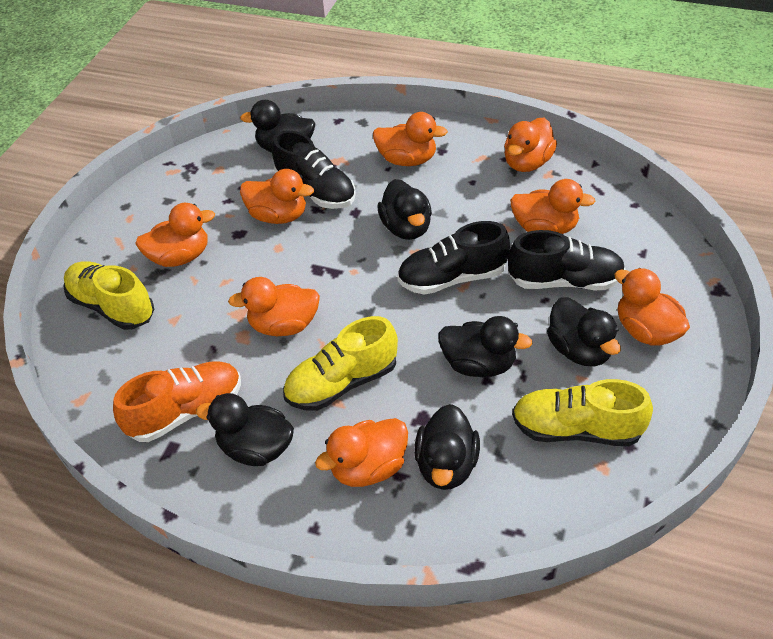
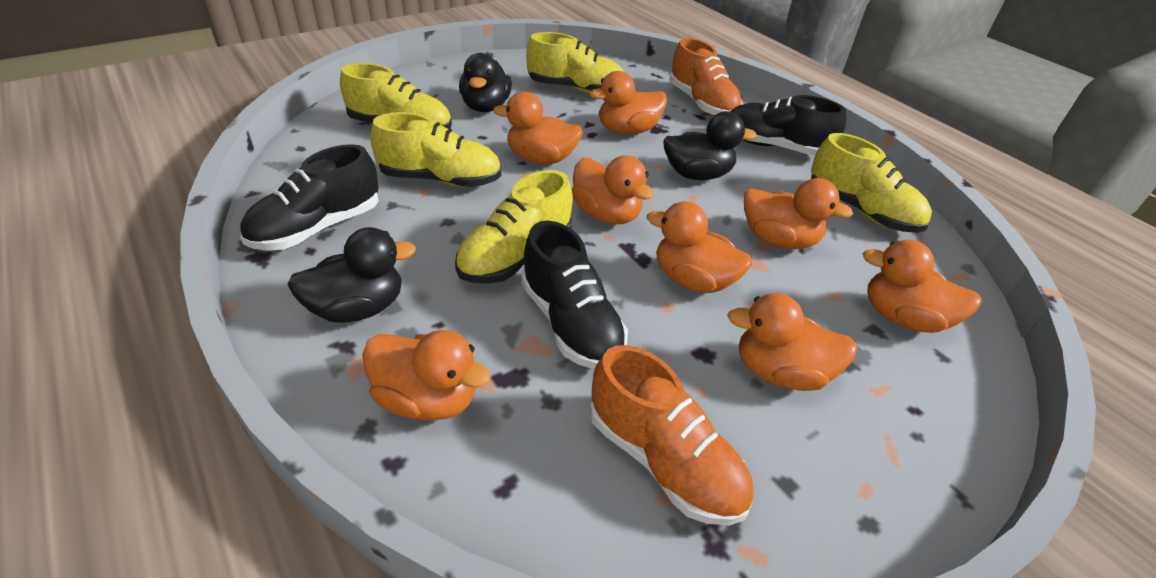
black duck: 6 -> 3
orange shoe: 1 -> 2
yellow shoe: 3 -> 5

